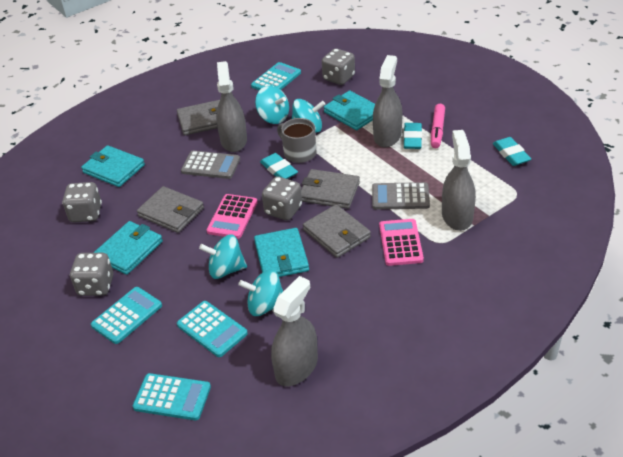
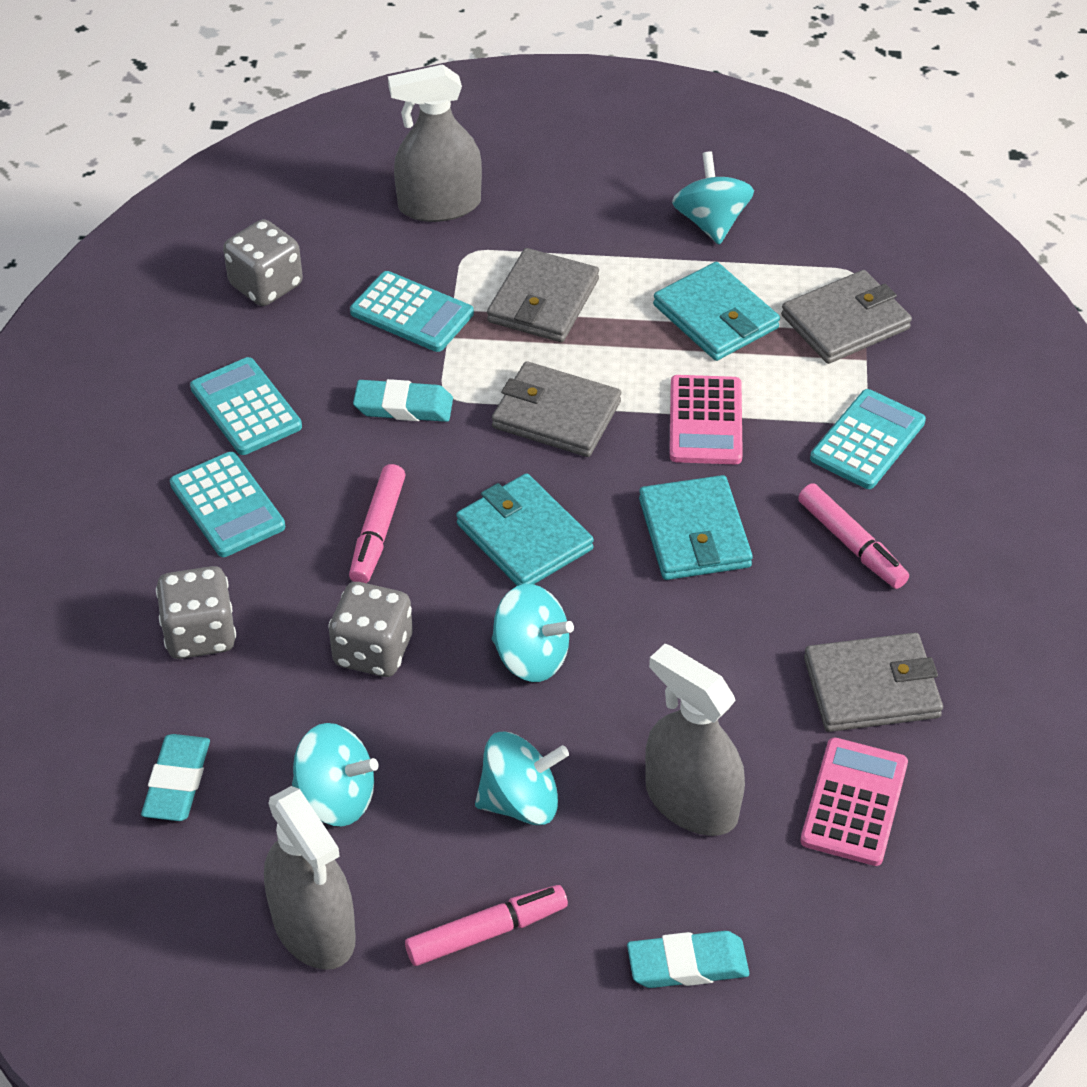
grey calculator: 2 -> 0
grey dice: 4 -> 3
grey mug: 1 -> 0
grey spray bottle: 4 -> 3
pink marker: 1 -> 3
turquoise wallet: 4 -> 3

